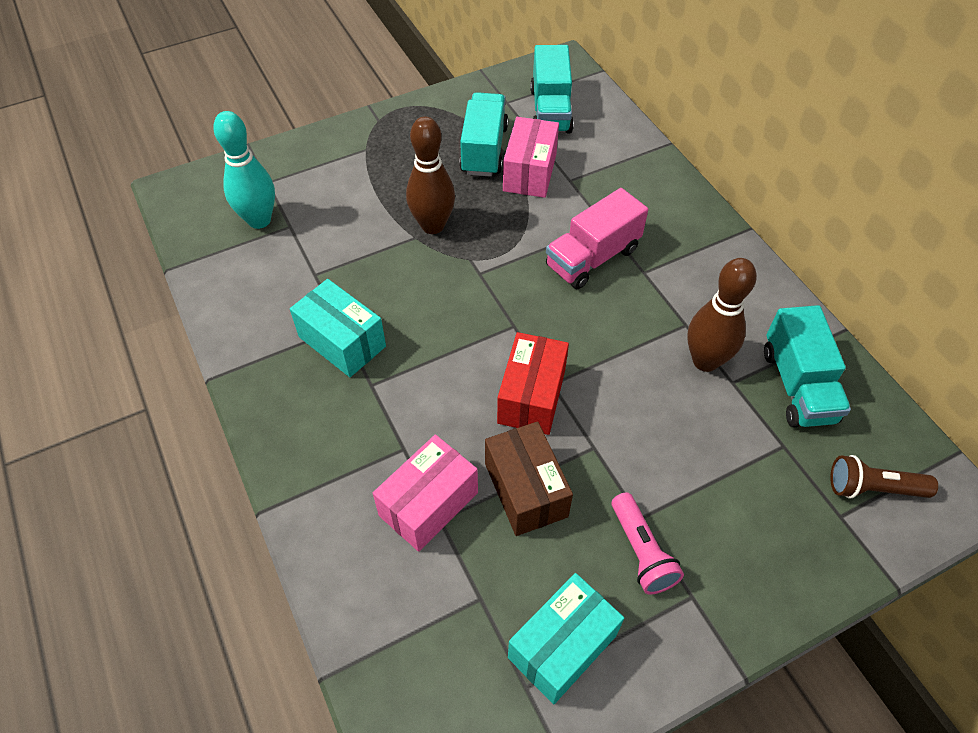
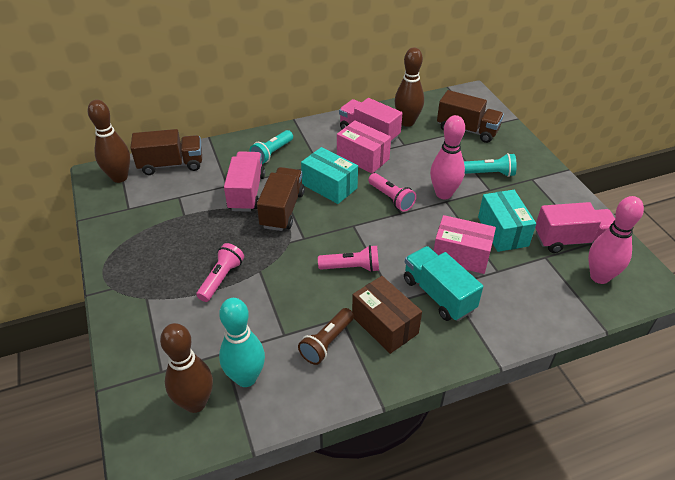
brown bowling pin: 2 -> 3
brown truck: 0 -> 3
pink bowling pin: 0 -> 2
pink flashlight: 1 -> 3
pink truck: 1 -> 3
red box: 1 -> 0
turquoise flashlight: 0 -> 2
turquoise truck: 3 -> 1

